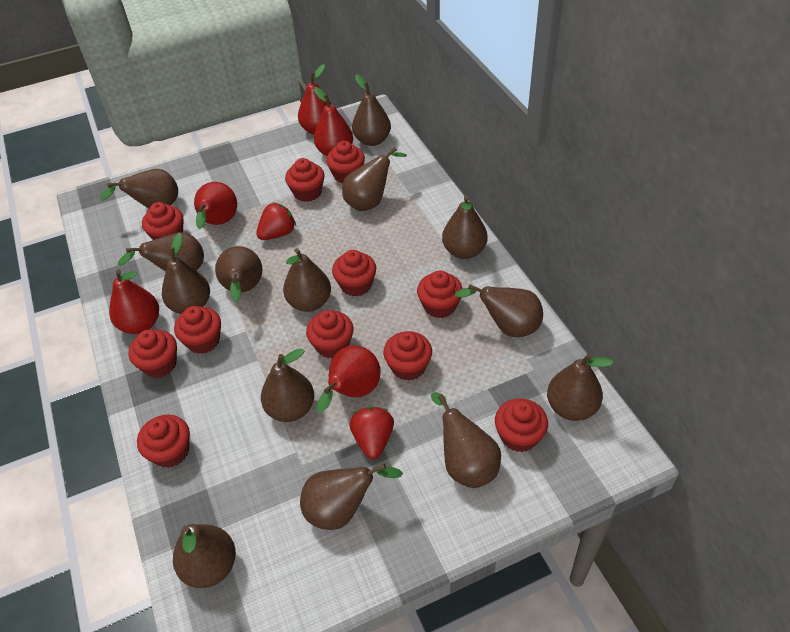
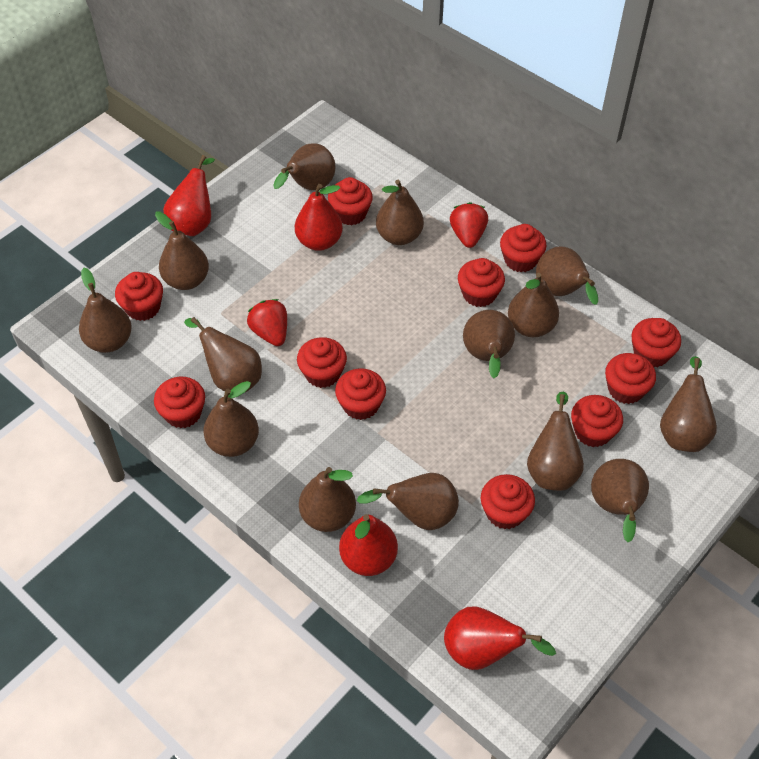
red pear: 5 -> 4

